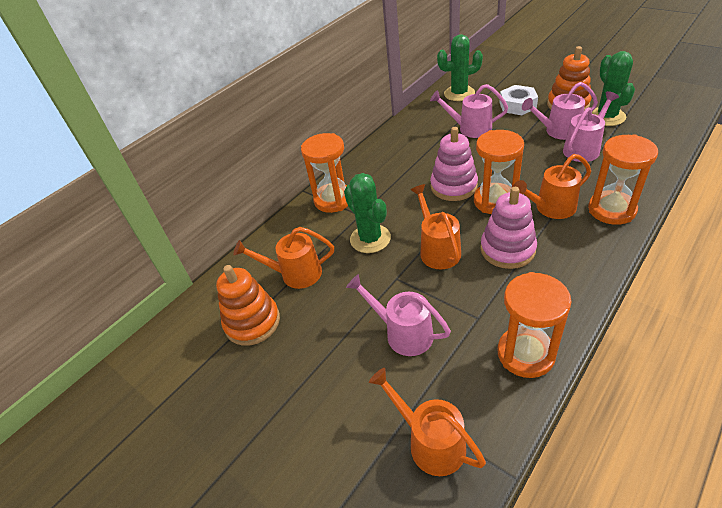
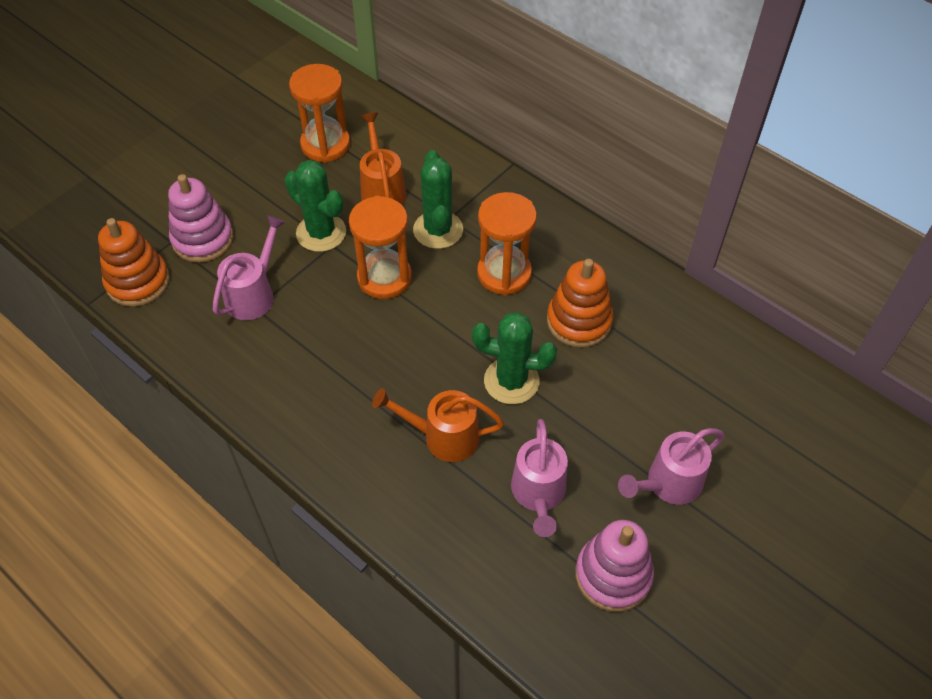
orange hourglass: 4 -> 3
orange watering can: 4 -> 2
pink watering can: 4 -> 3
white nut: 1 -> 0

